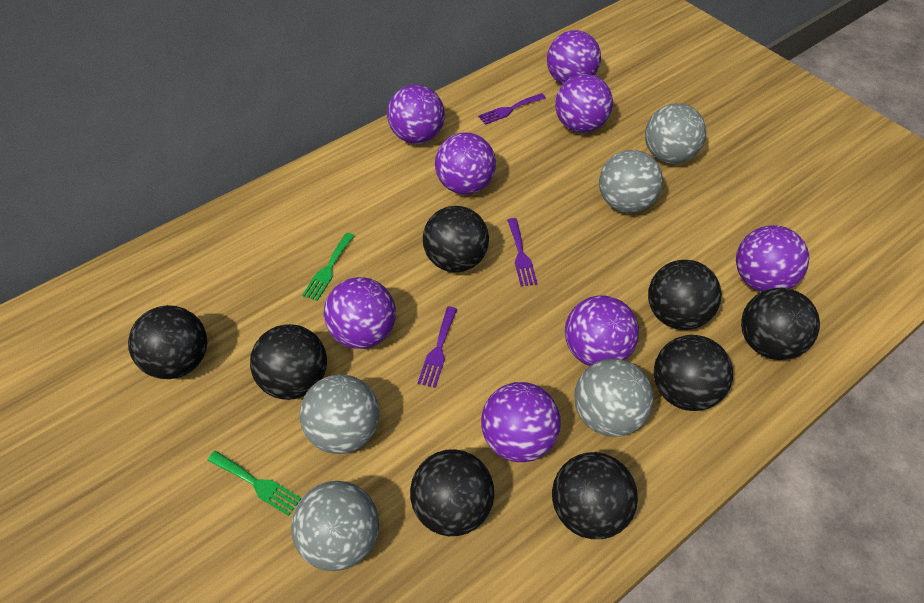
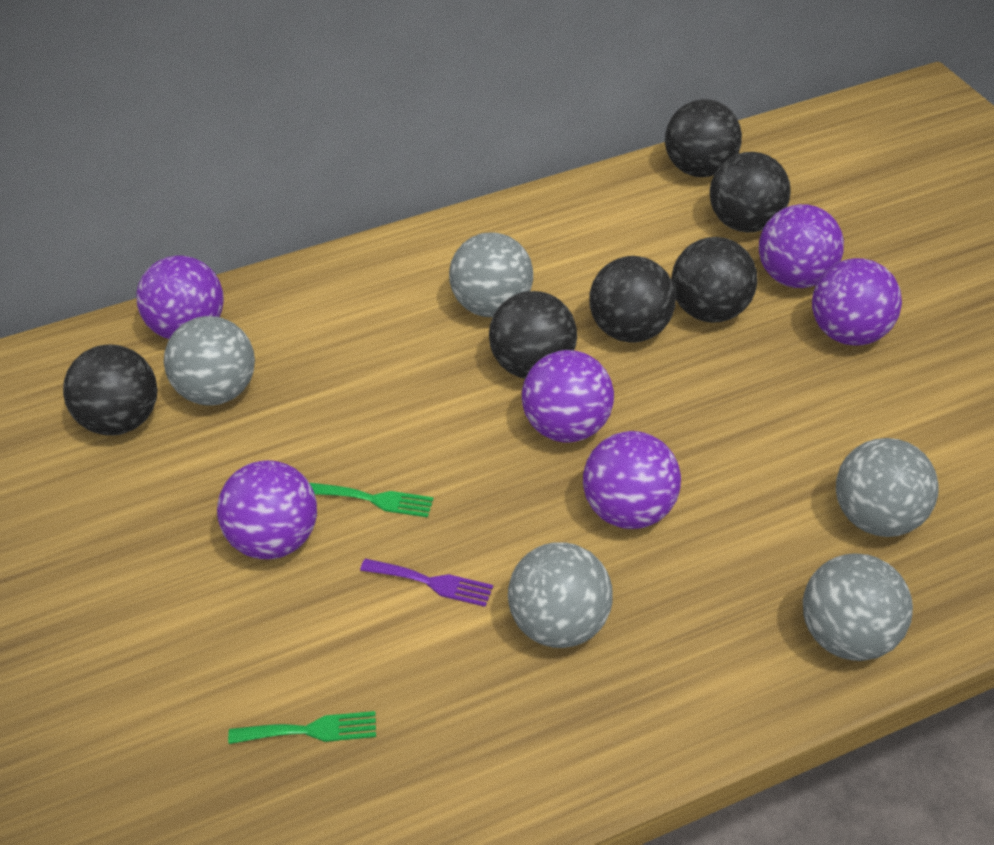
black ball: 8 -> 6
purple ball: 8 -> 6
purple fork: 3 -> 1

